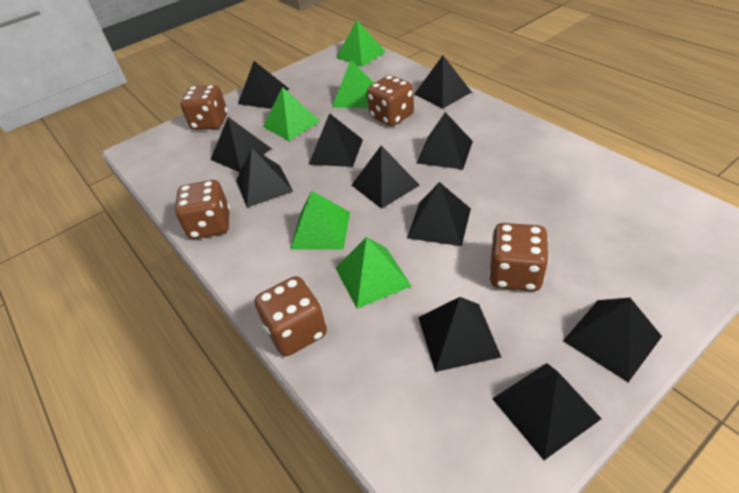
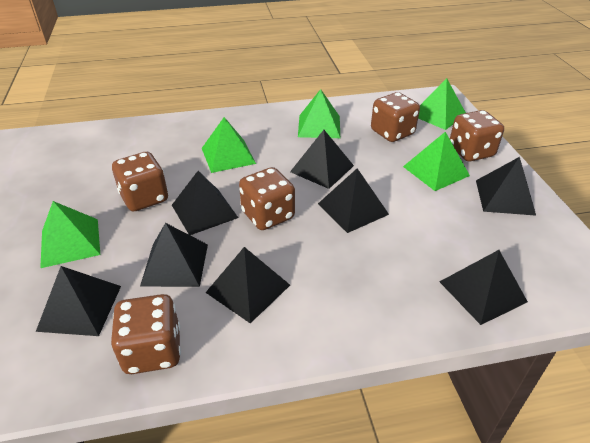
black pyramid: 11 -> 8

